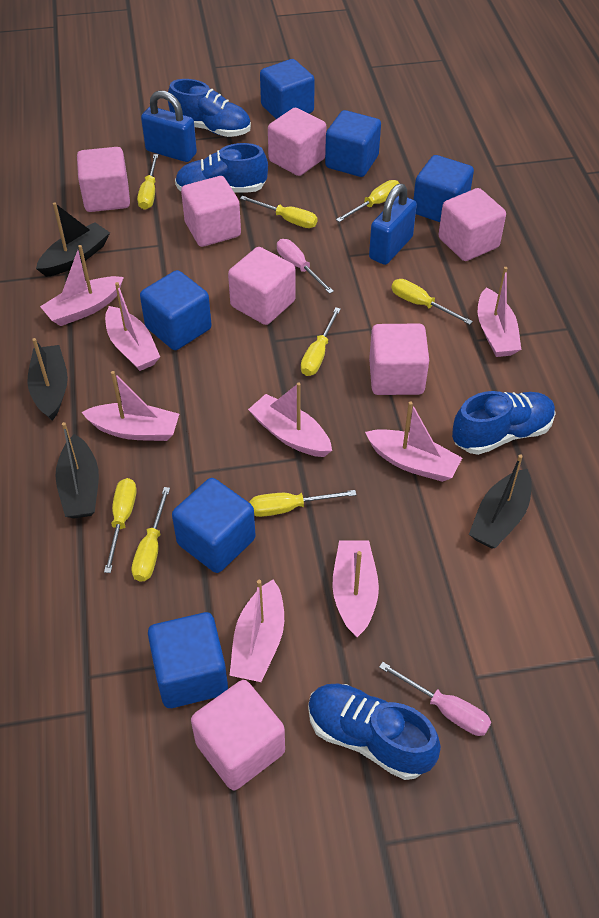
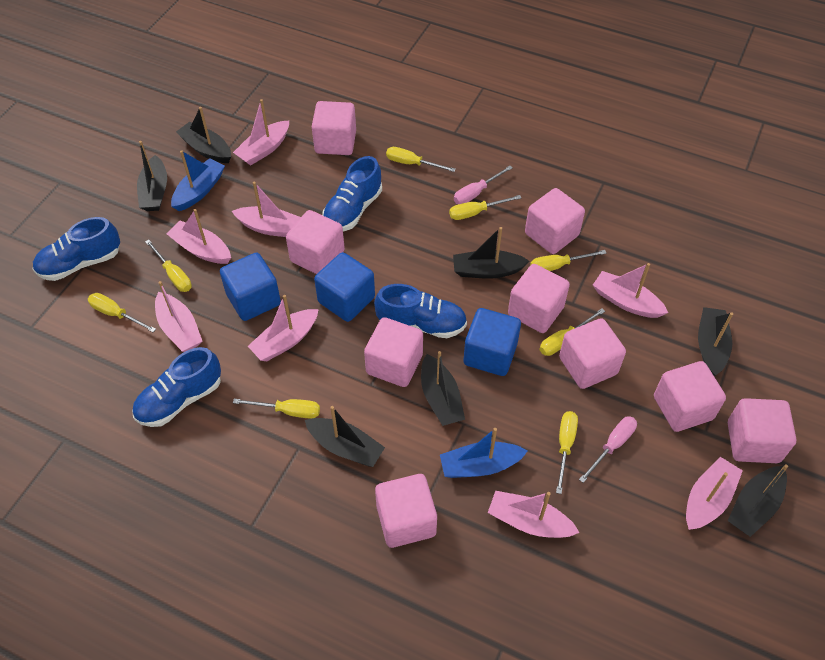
black boat: 4 -> 7
blue boat: 0 -> 2
blue cube: 6 -> 3
blue padlock: 2 -> 0
pink cube: 7 -> 9

